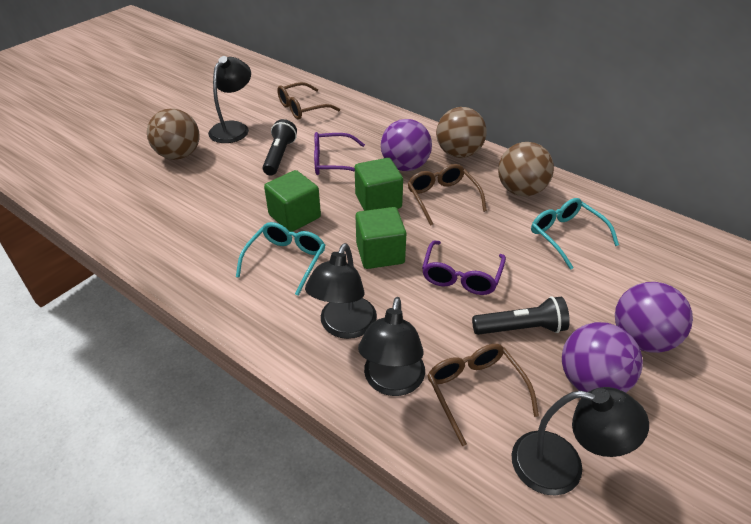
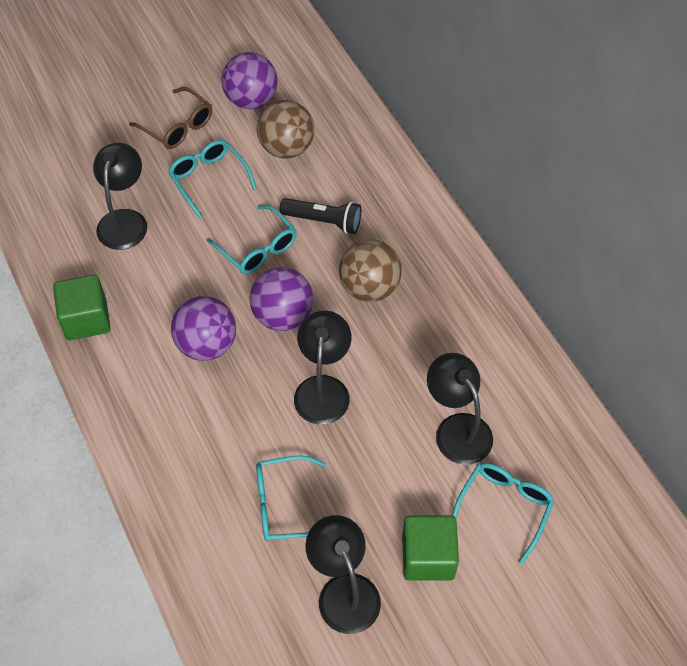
black flashlight: 2 -> 1
brown ball: 3 -> 2
brown glasses: 3 -> 1
green cube: 3 -> 2
purple glasses: 2 -> 0
turquoise glasses: 2 -> 4

